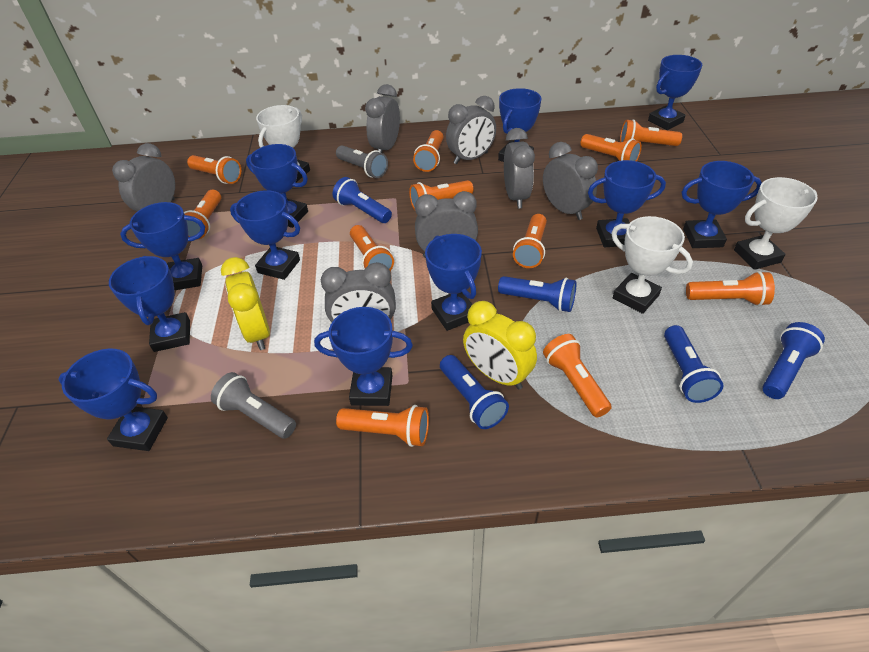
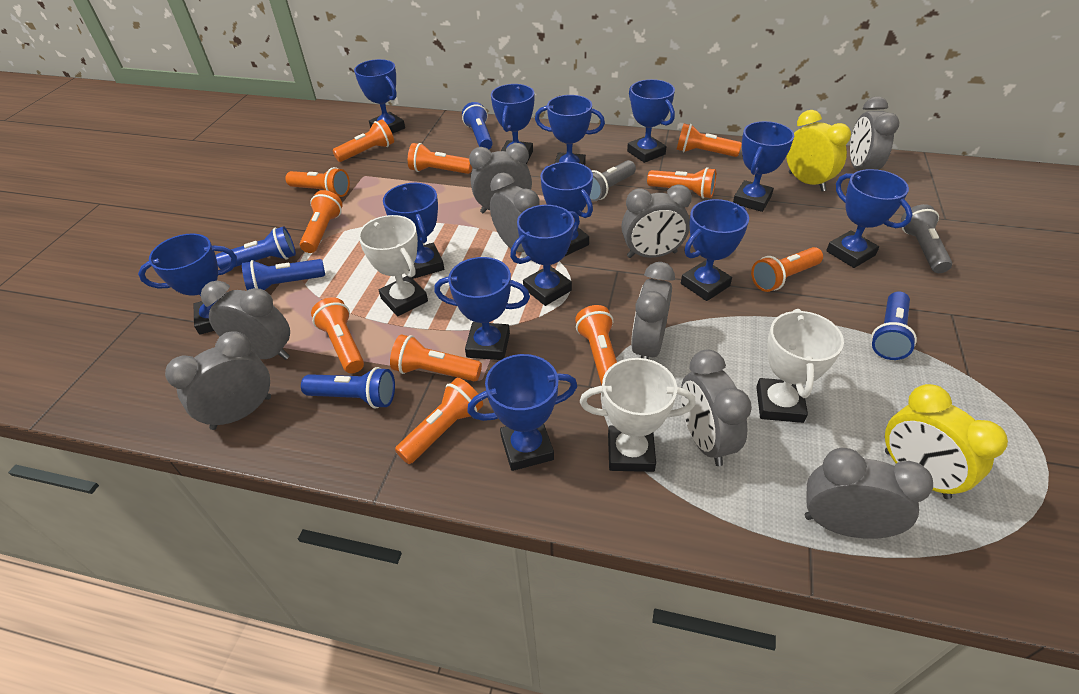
blue trophy: 11 -> 13
grey clock: 7 -> 9

